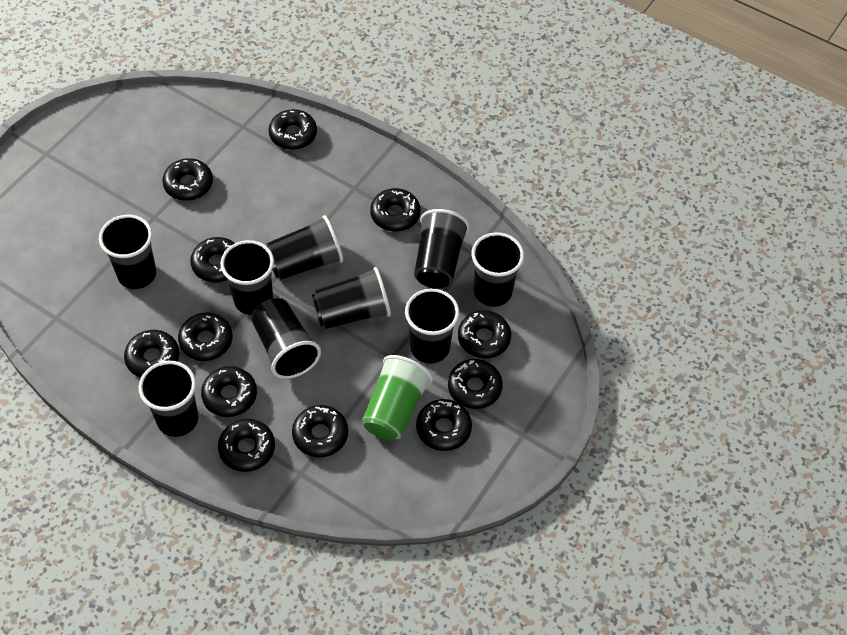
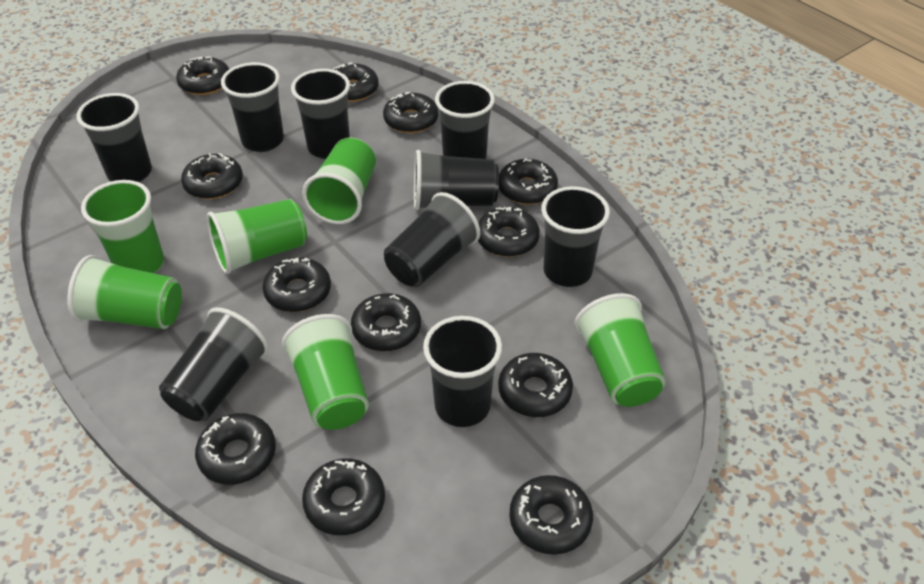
green cup: 1 -> 6

